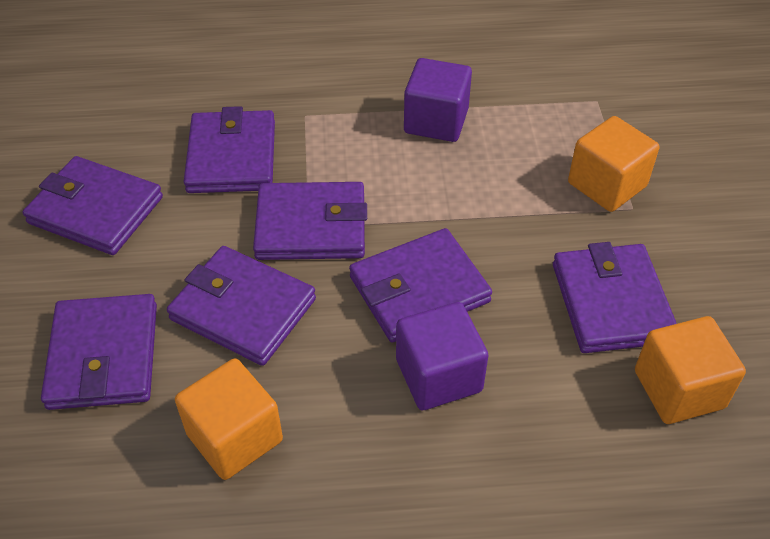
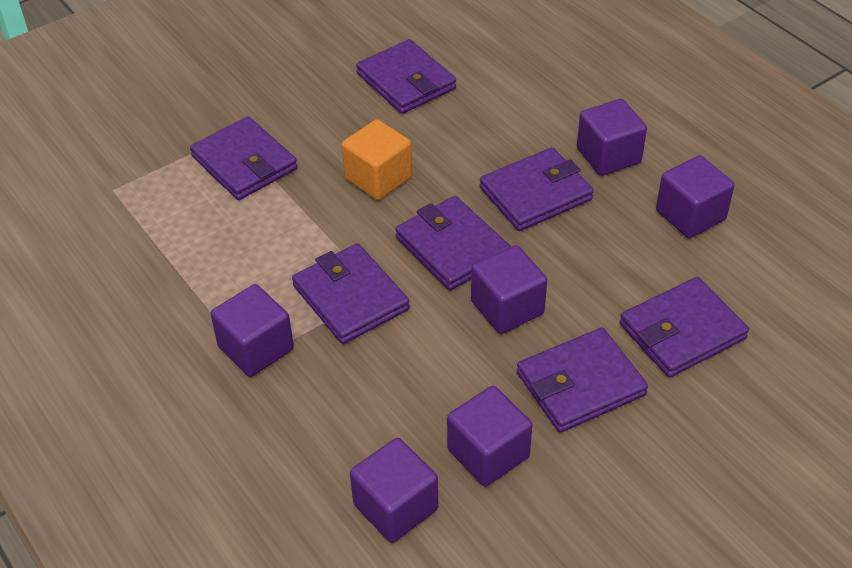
orange cube: 3 -> 1
purple cube: 2 -> 6

